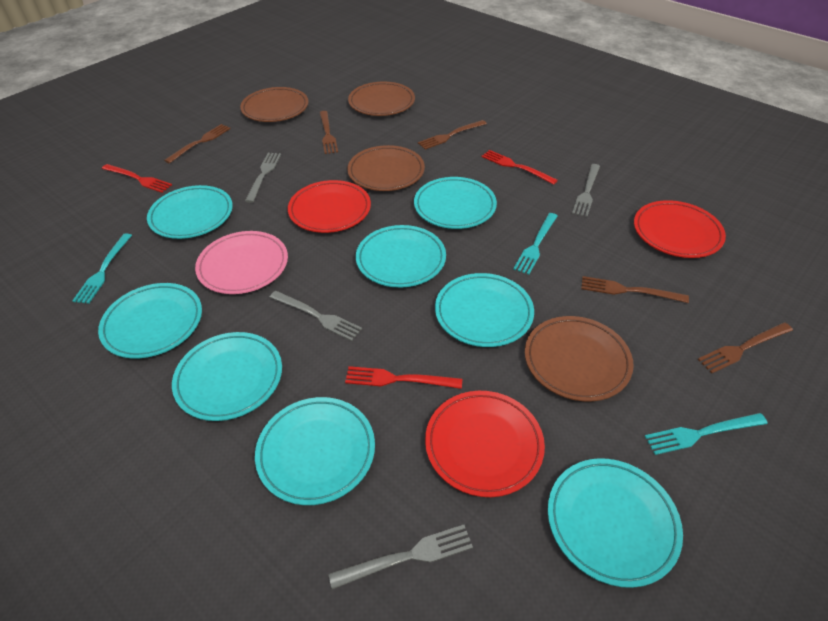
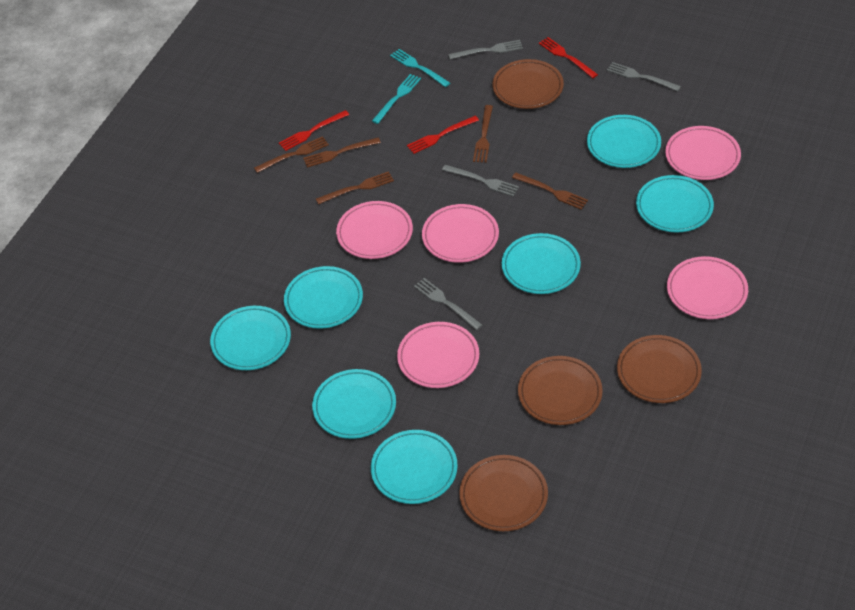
pink plate: 1 -> 5
red plate: 3 -> 0
turquoise fork: 3 -> 2
turquoise plate: 8 -> 7

